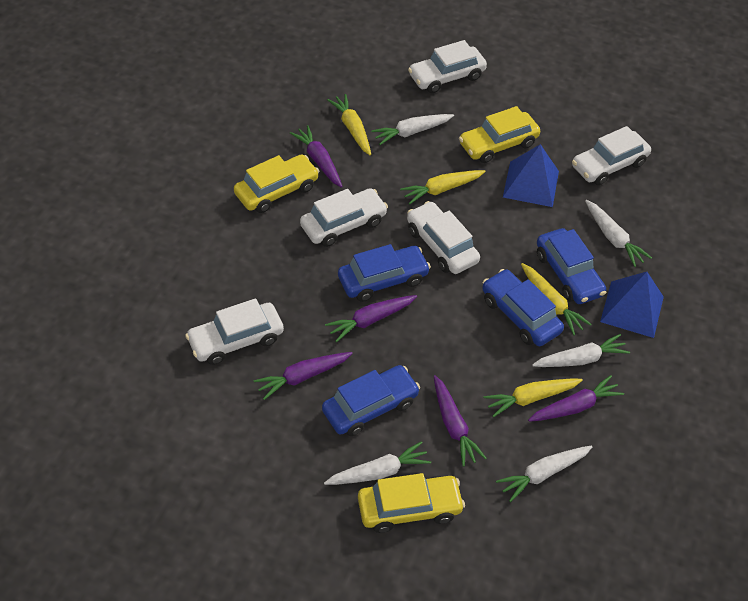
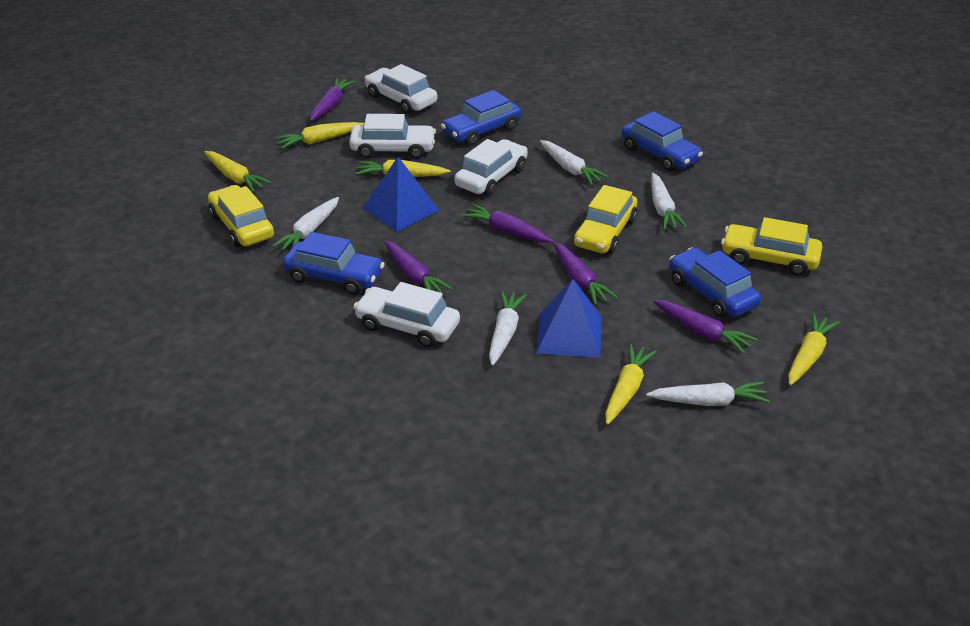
white car: 5 -> 4
yellow carrot: 4 -> 5

